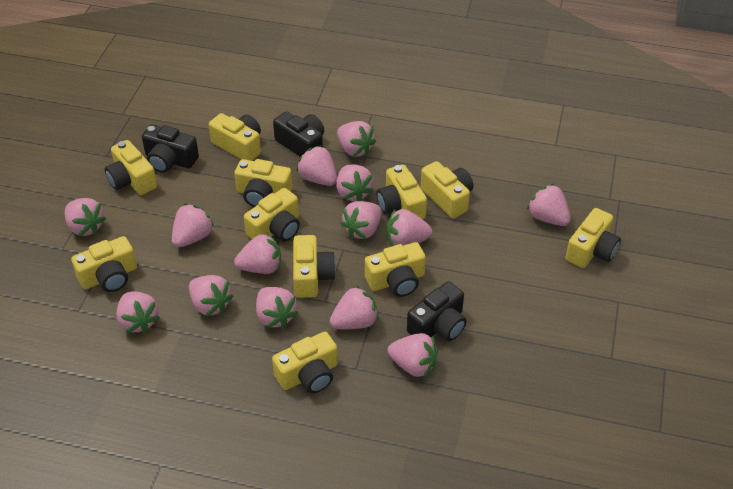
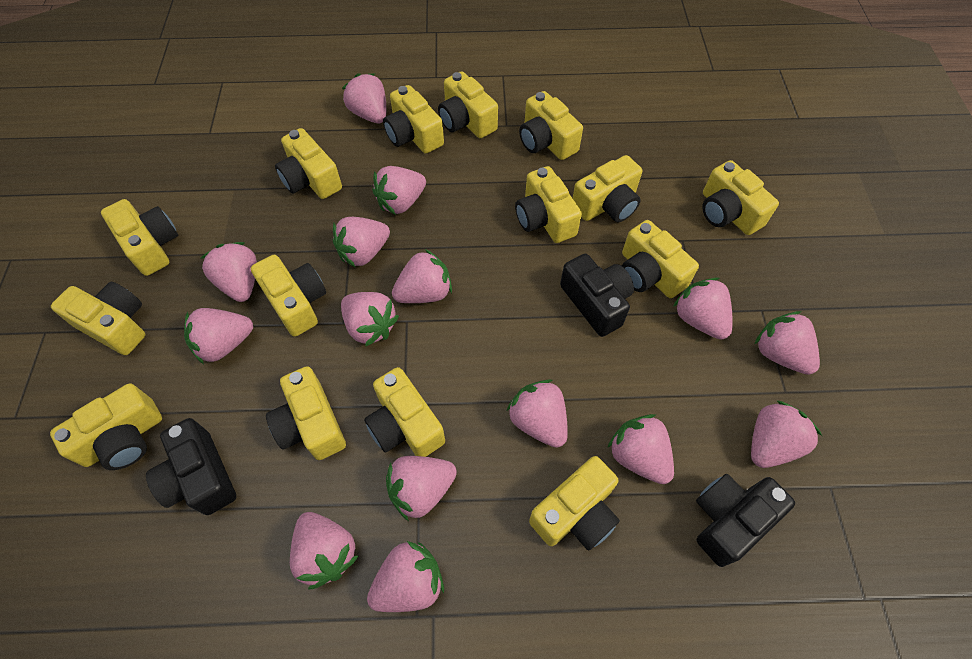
pink strawberry: 14 -> 15
yellow camera: 11 -> 15

